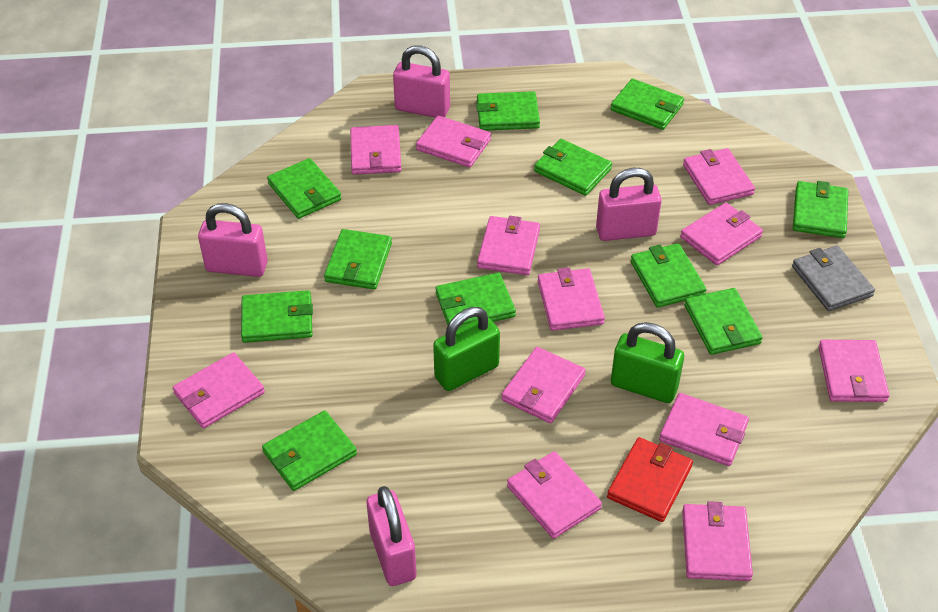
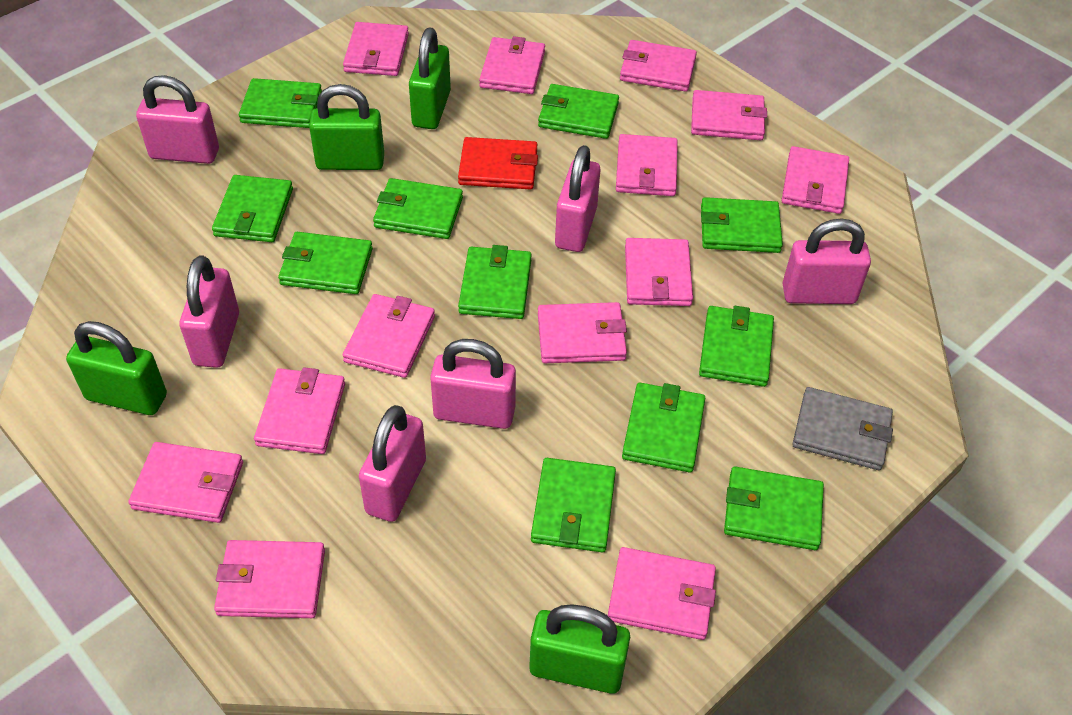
green padlock: 2 -> 4
pink padlock: 4 -> 6
pink wallet: 12 -> 13

